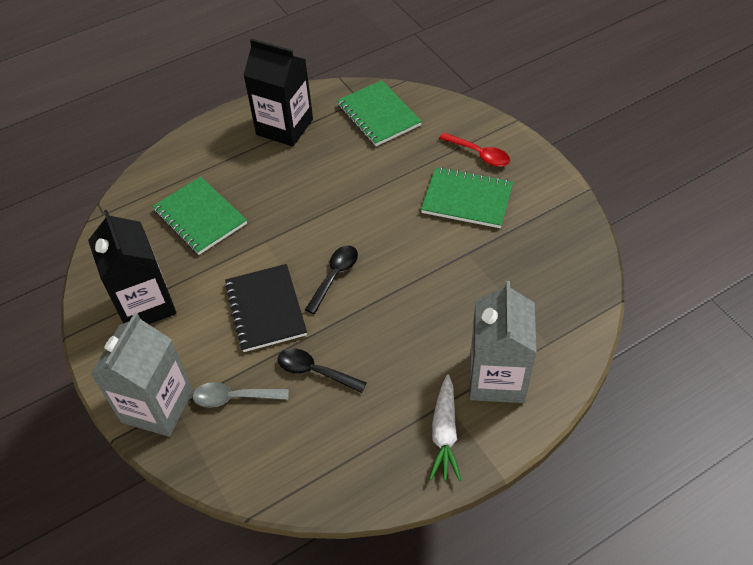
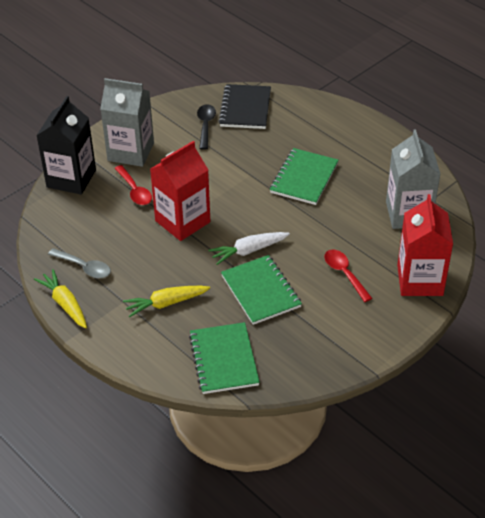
black carton: 2 -> 1
black spoon: 2 -> 1
red carton: 0 -> 2
red spoon: 1 -> 2
yellow carrot: 0 -> 2

